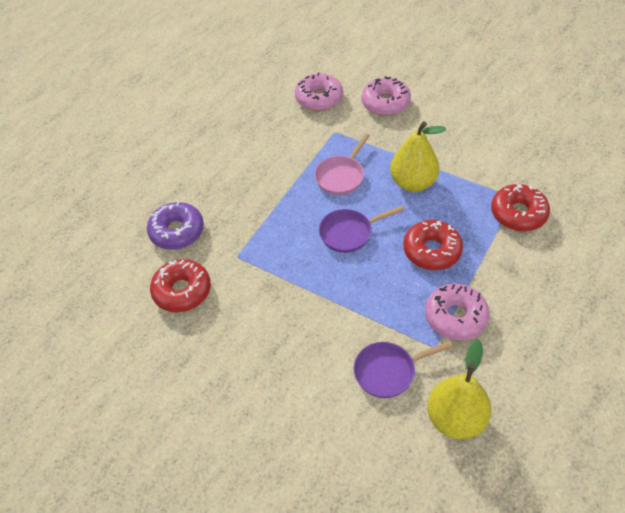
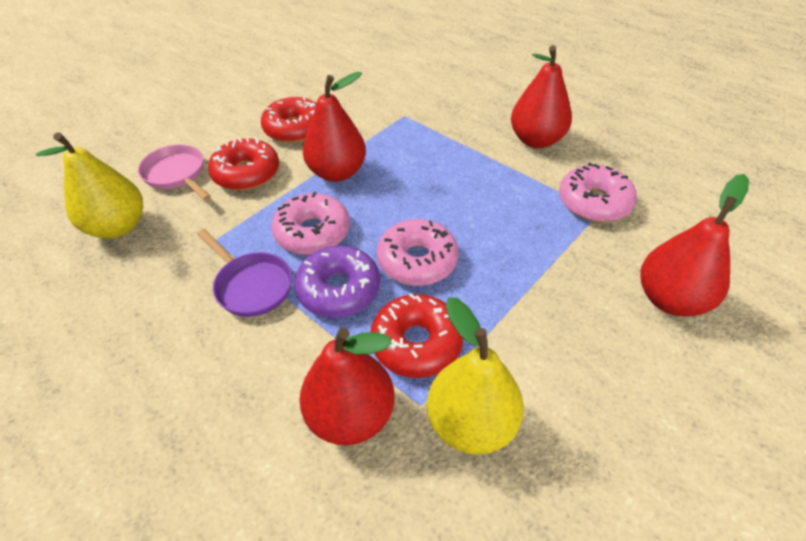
purple pan: 2 -> 1
red pear: 0 -> 4

